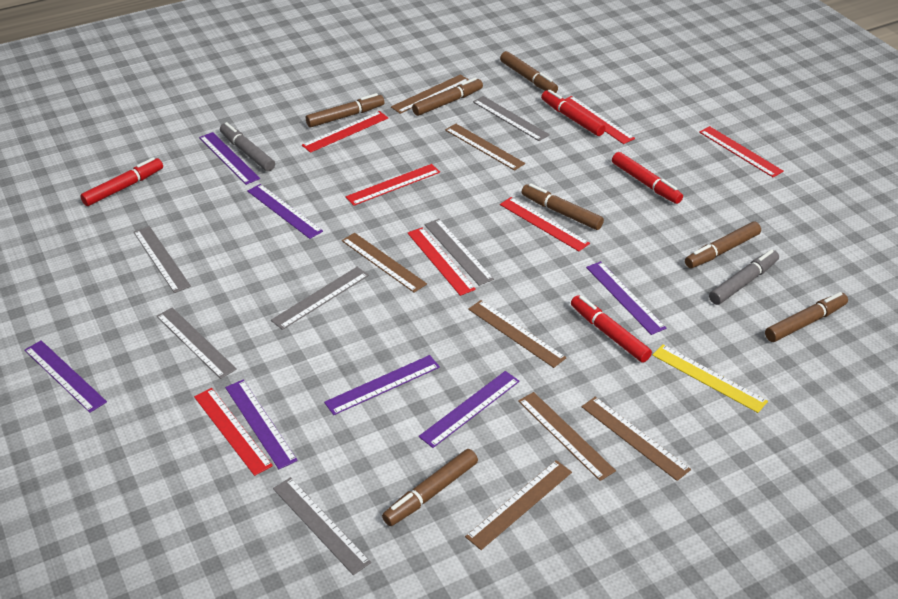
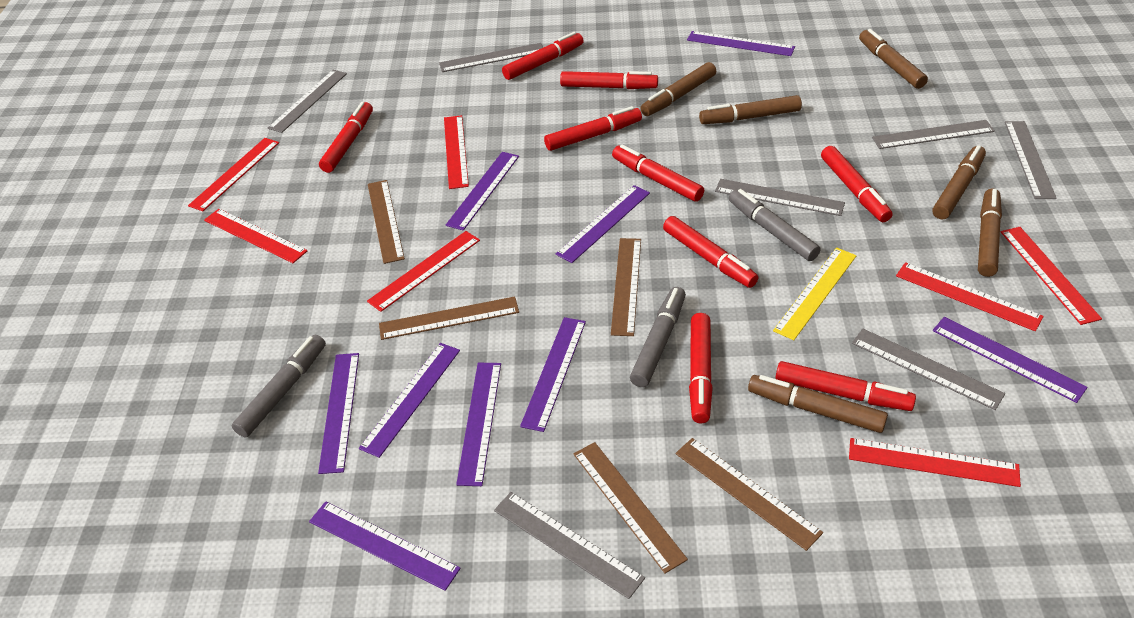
brown marker: 7 -> 6
brown ruler: 7 -> 5
grey marker: 2 -> 3
grey ruler: 6 -> 7
purple ruler: 7 -> 9
red marker: 4 -> 9

